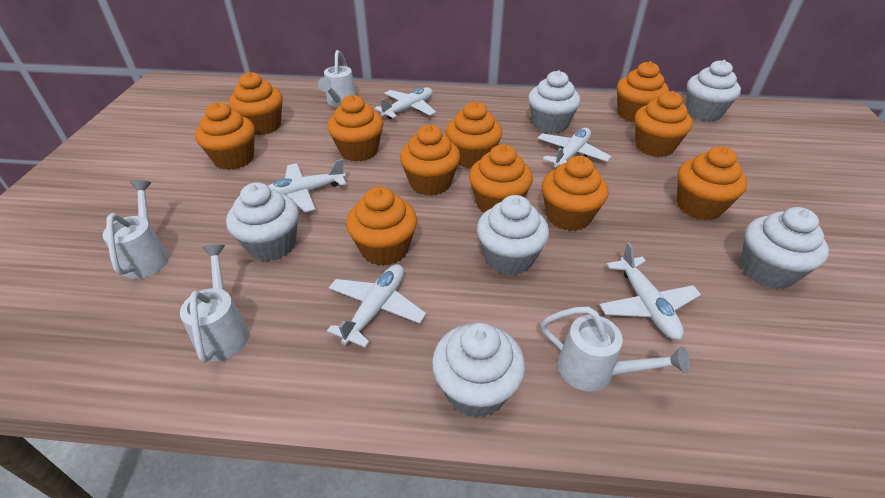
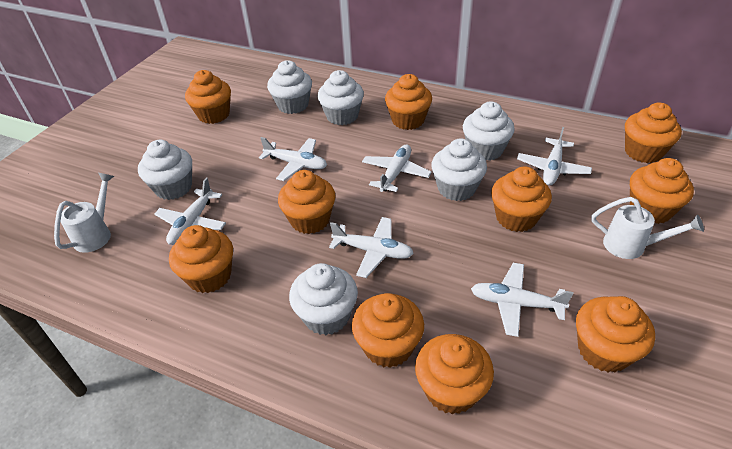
orange cupcake: 11 -> 10
white plane: 5 -> 6
white watering can: 4 -> 2

